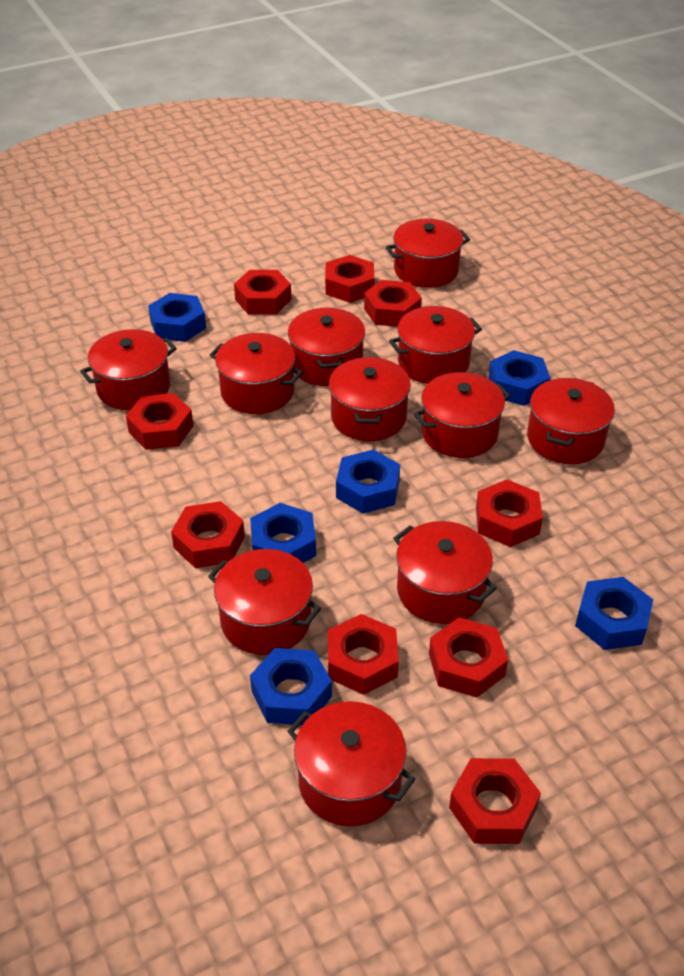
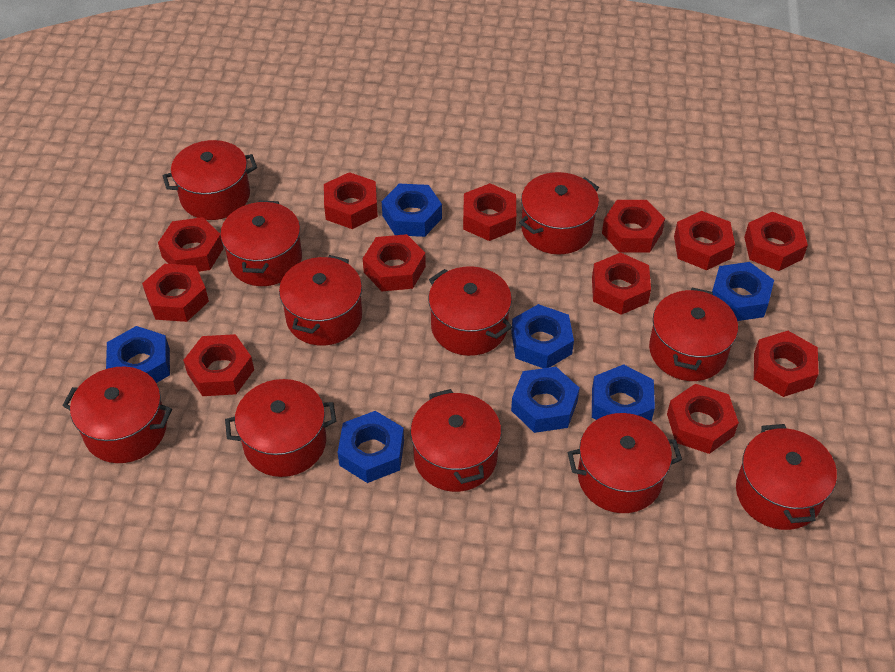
blue nut: 6 -> 7
red nut: 9 -> 12

